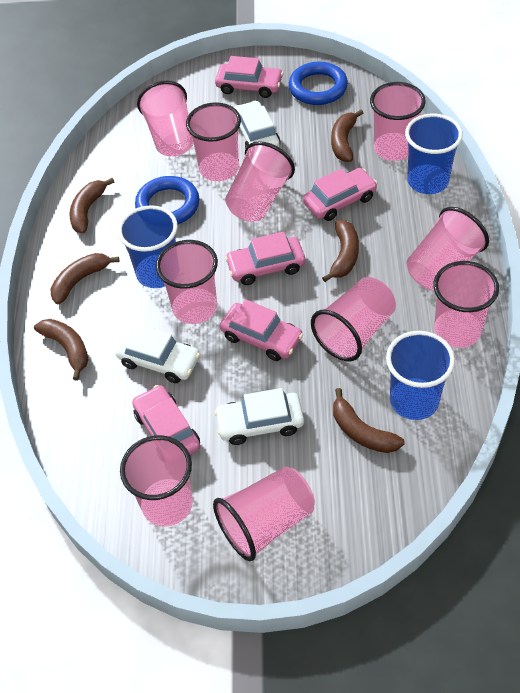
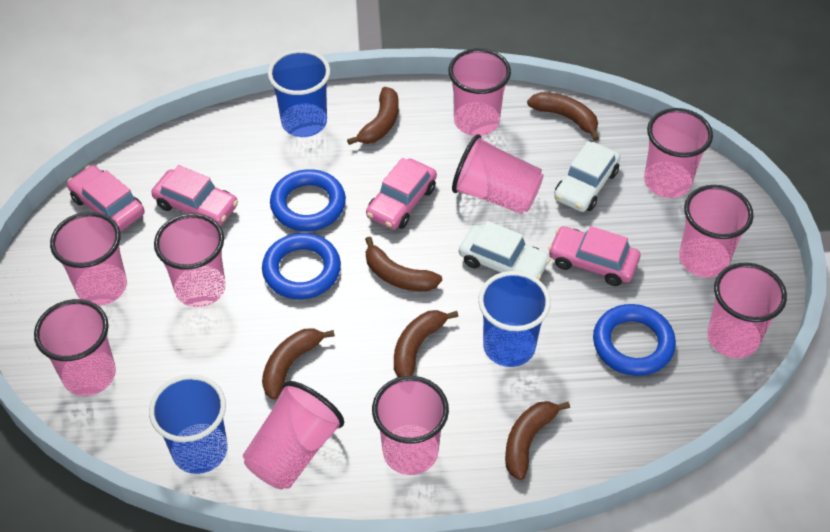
blue ring: 2 -> 3
pink car: 5 -> 4
white car: 3 -> 2

